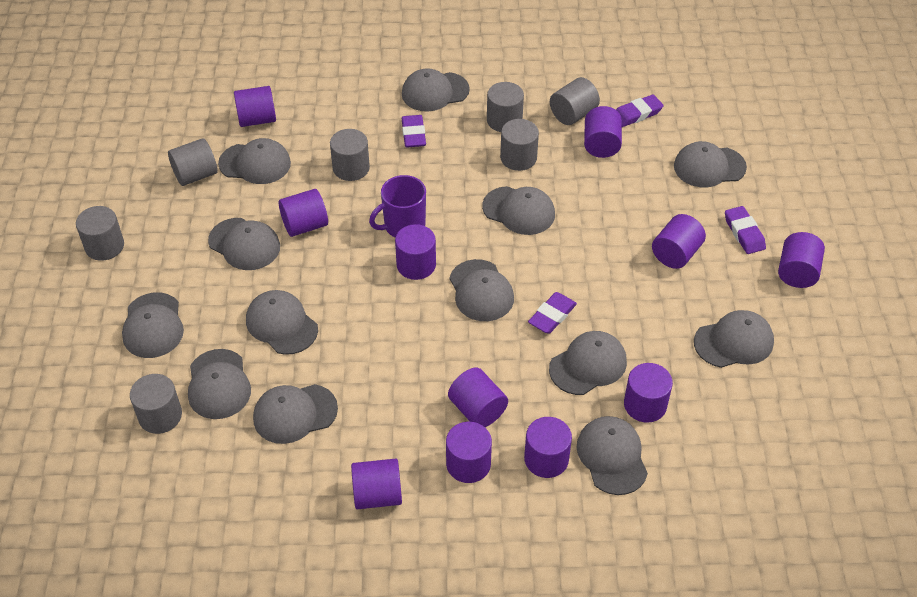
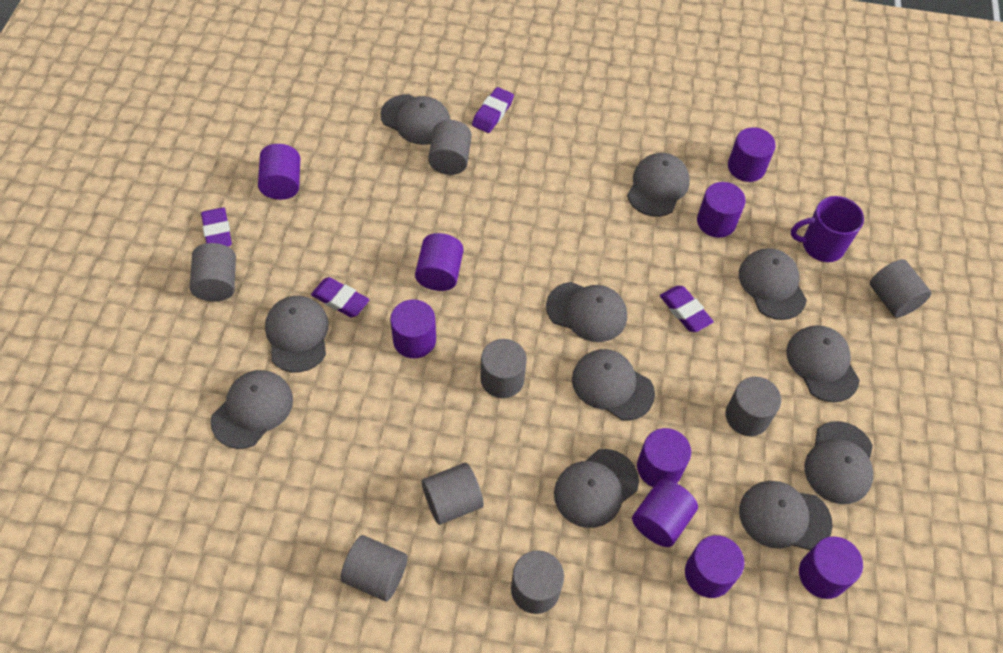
grey cap: 13 -> 11
grey cylinder: 7 -> 8
purple cylinder: 11 -> 9

